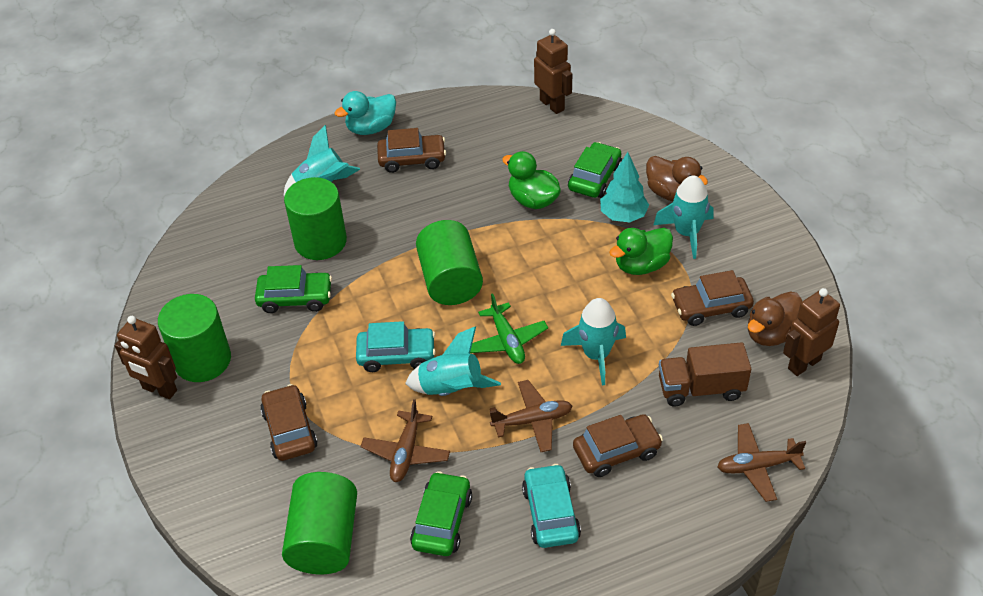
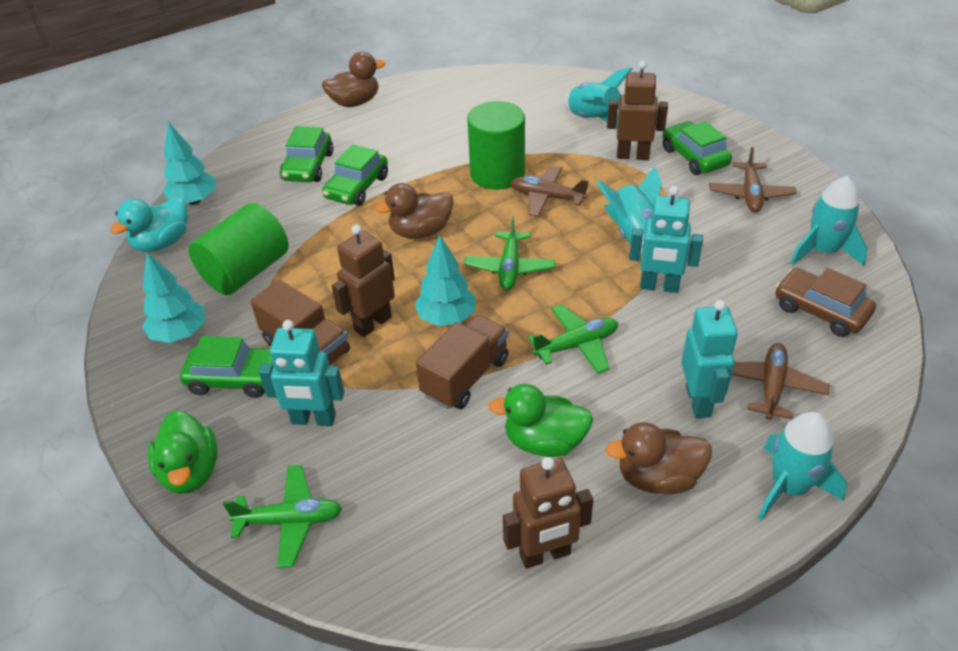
brown car: 4 -> 1
brown duck: 2 -> 3
brown truck: 1 -> 2
green car: 3 -> 4
green cylinder: 4 -> 2
green plane: 1 -> 3
turquoise car: 2 -> 0
turquoise robot: 0 -> 3
turquoise tree: 1 -> 3

